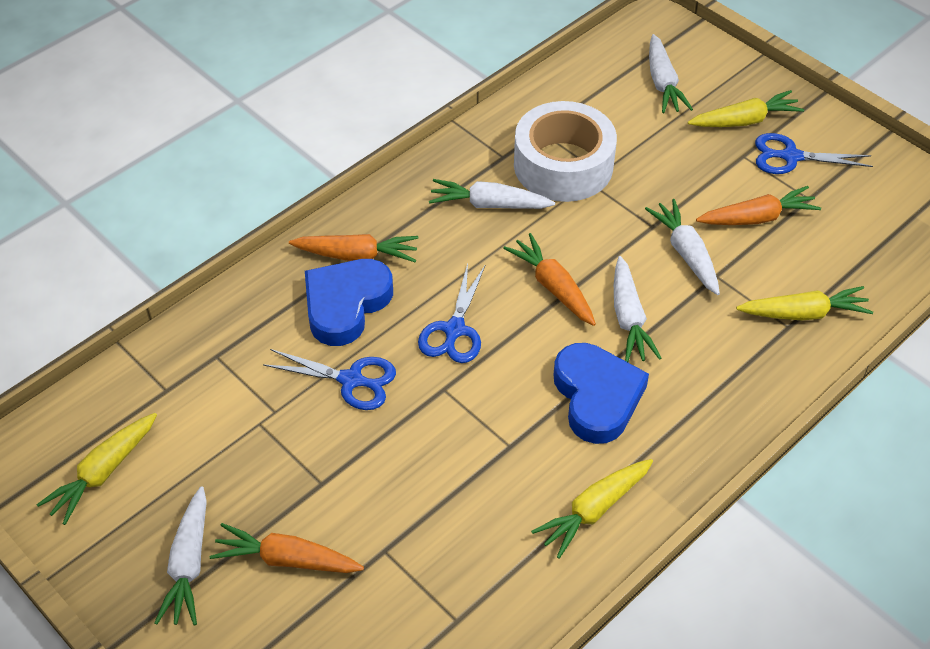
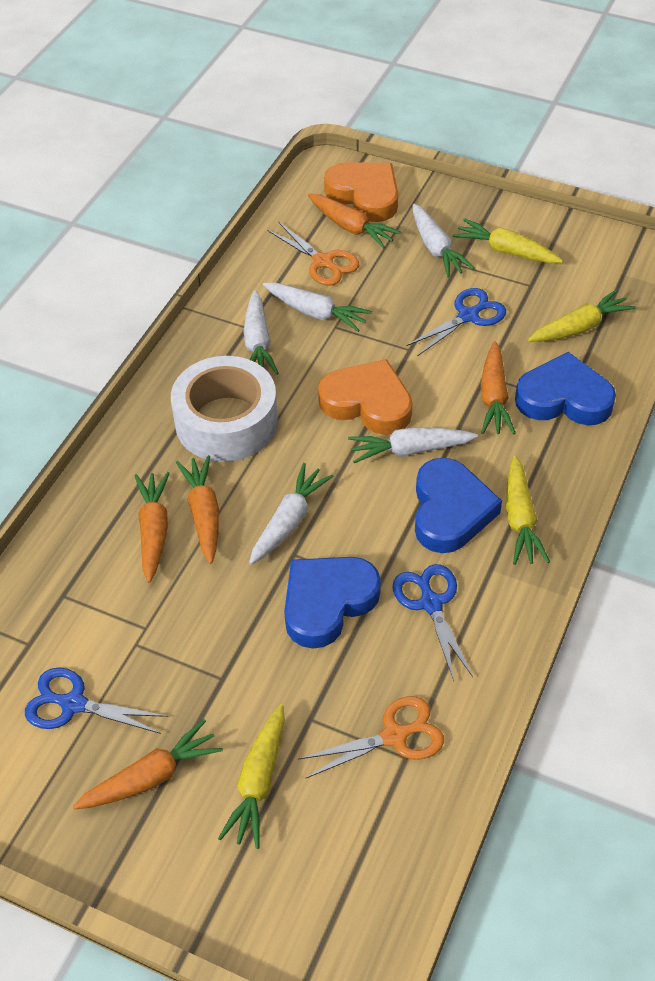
blue heart: 2 -> 3
orange carrot: 4 -> 5
orange heart: 0 -> 2
orange scissors: 0 -> 2

